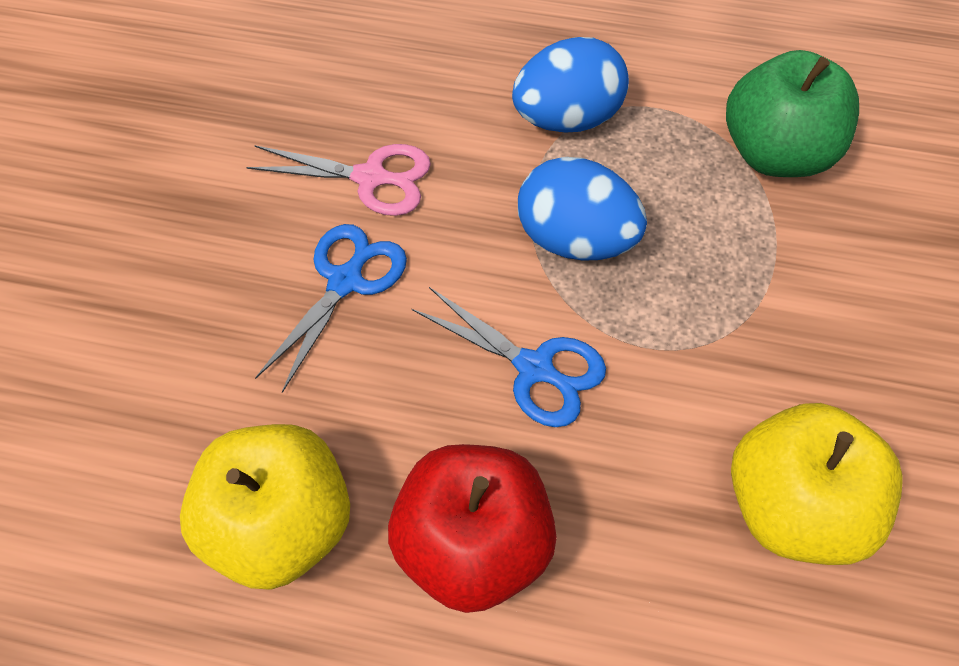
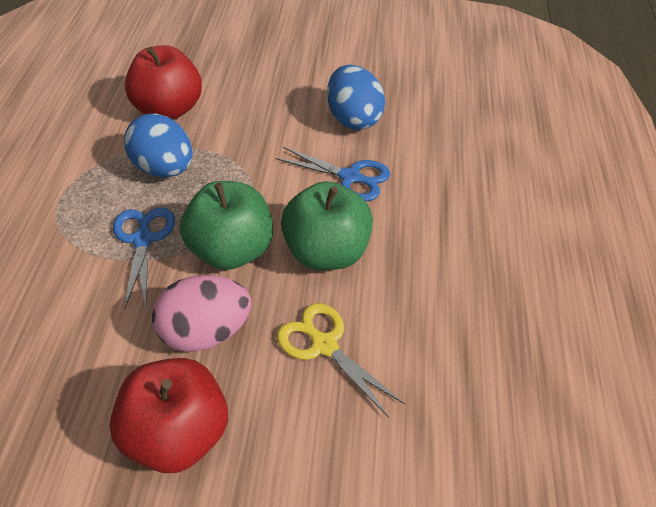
green apple: 1 -> 2
pink egg: 0 -> 1
pink scissors: 1 -> 0
red apple: 1 -> 2
yellow apple: 2 -> 0
yellow scissors: 0 -> 1

